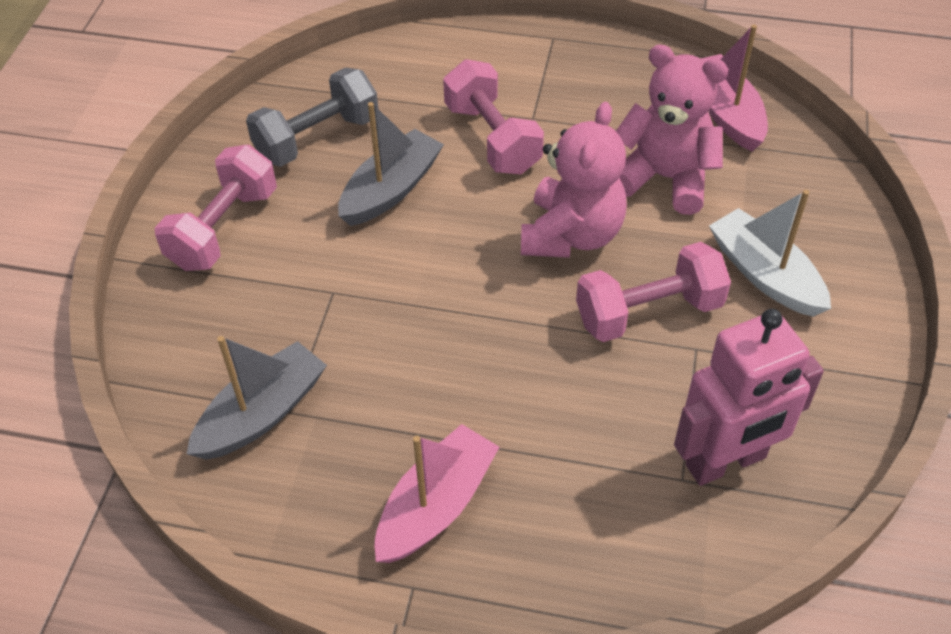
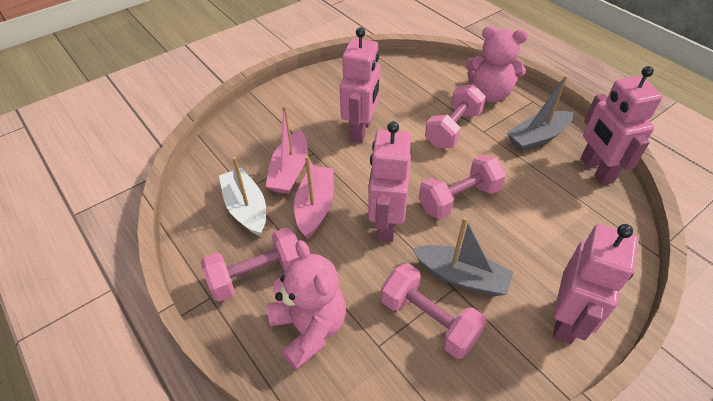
grey dumbbell: 1 -> 0
pink dumbbell: 3 -> 4
pink robot: 1 -> 4

